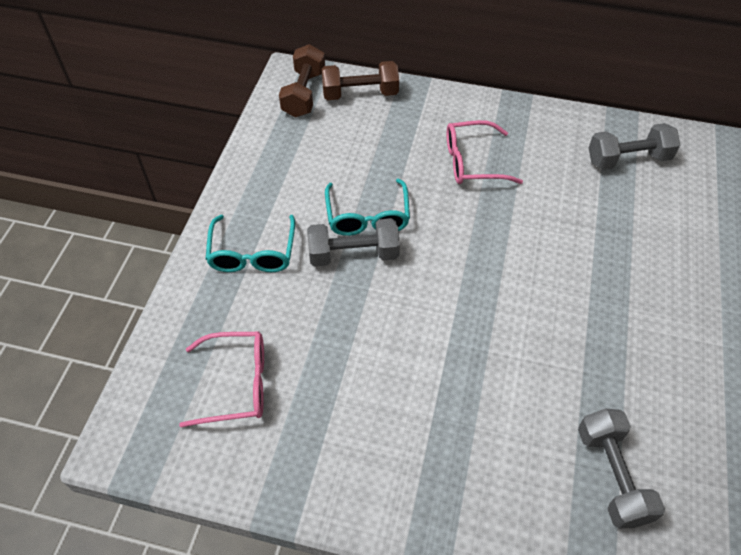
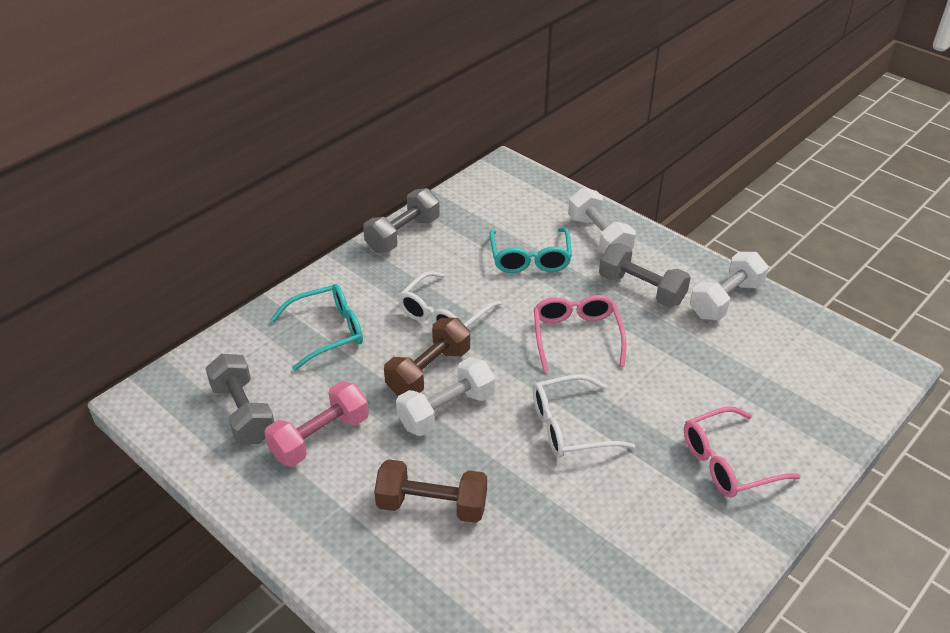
pink dumbbell: 0 -> 1
white dumbbell: 0 -> 3
white glasses: 0 -> 2

